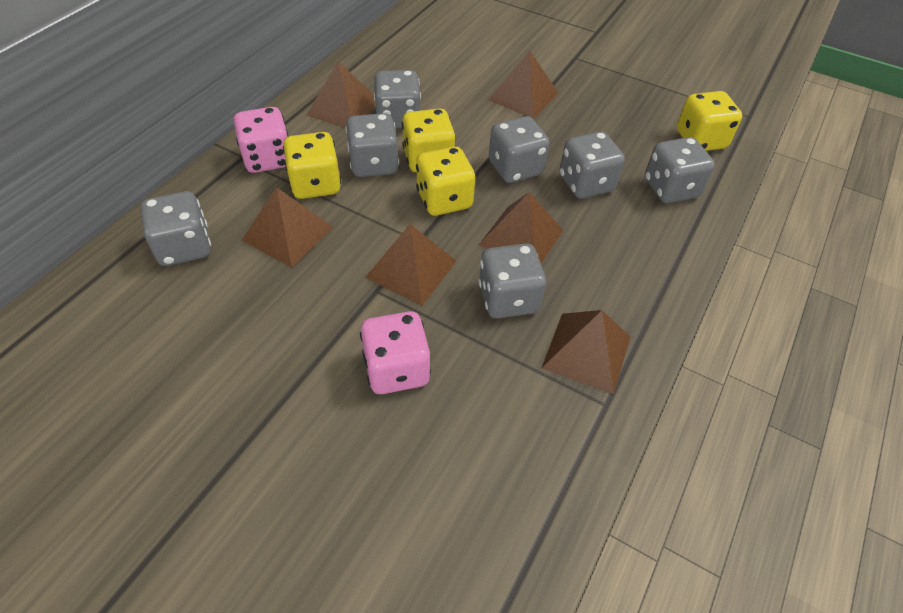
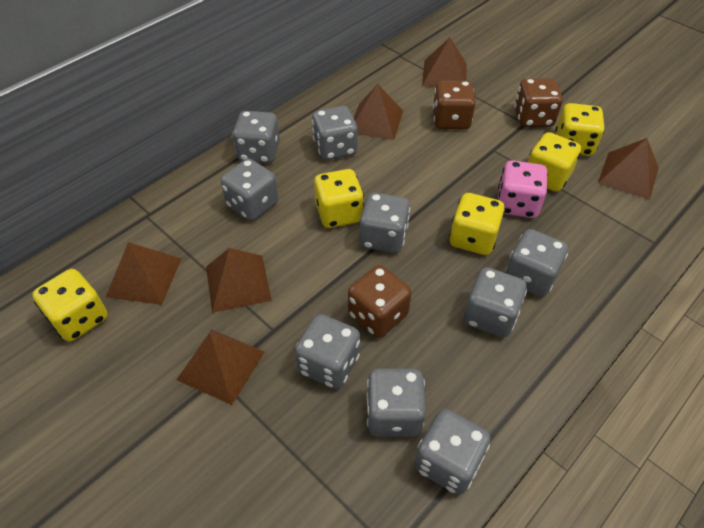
brown dice: 0 -> 3
grey dice: 7 -> 9
pink dice: 2 -> 1
yellow dice: 4 -> 5

